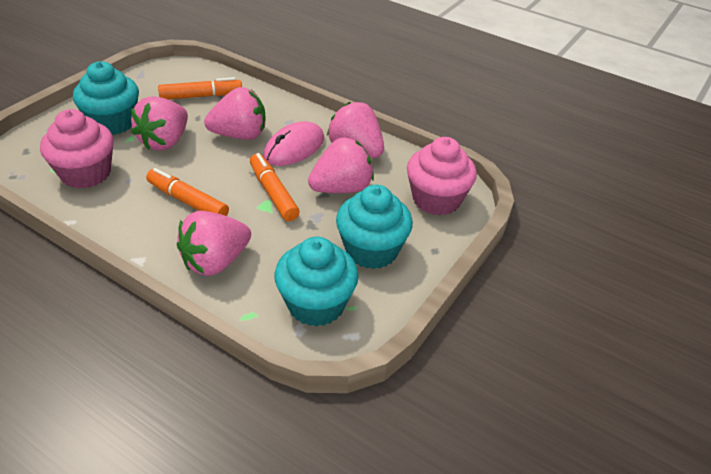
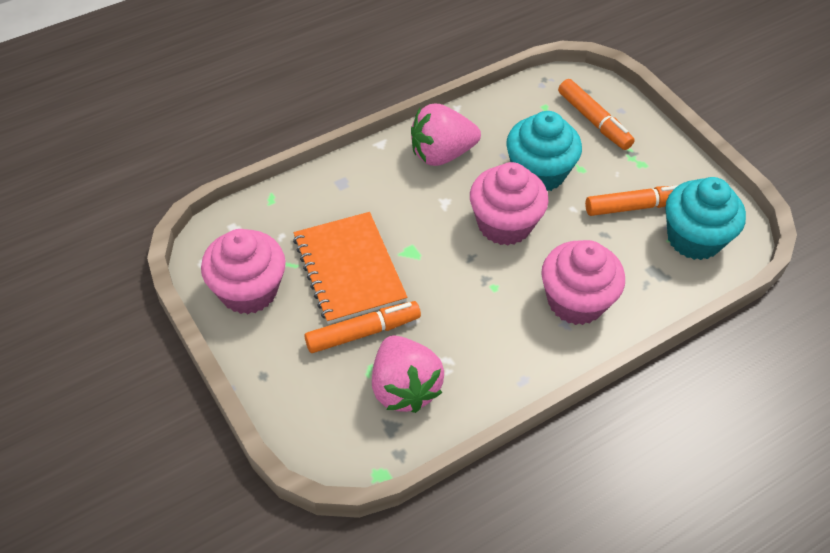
orange notebook: 0 -> 1
pink cupcake: 2 -> 3
pink mouse: 1 -> 0
pink strawberry: 5 -> 2
turquoise cupcake: 3 -> 2

